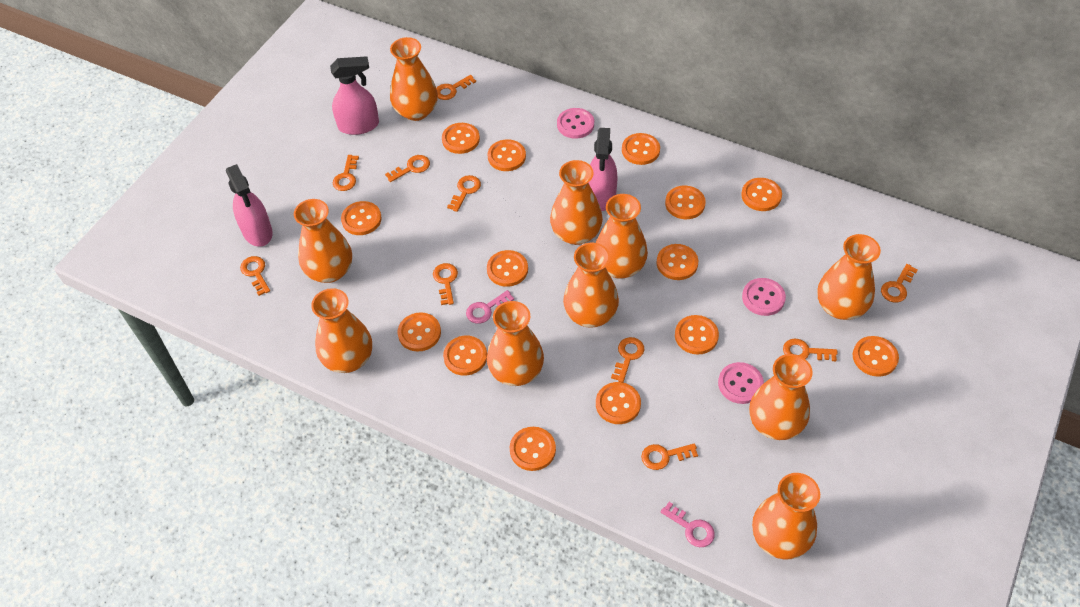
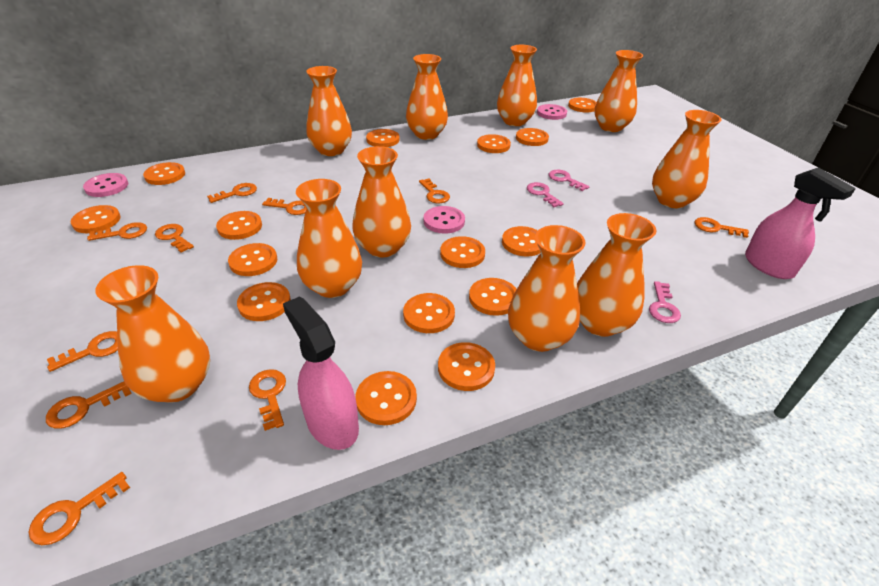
orange button: 14 -> 15
pink key: 2 -> 3
pink spray bottle: 3 -> 2

